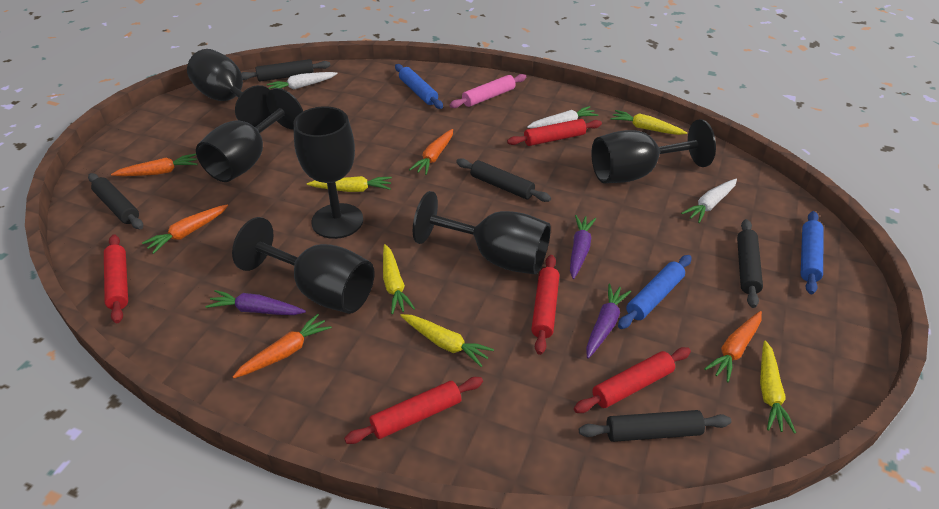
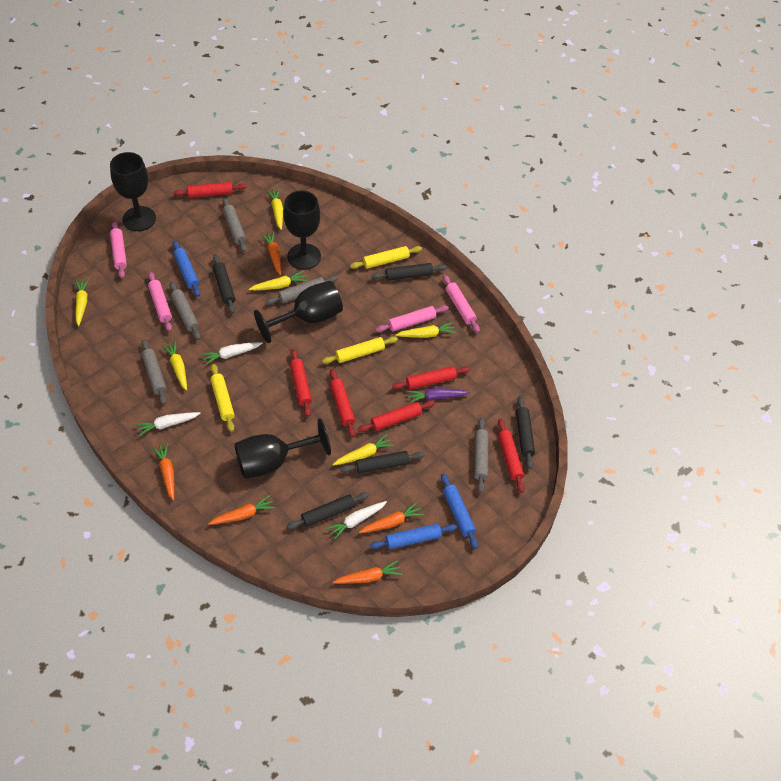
black goblet: 6 -> 4
grey rolling pin: 0 -> 5
pink rolling pin: 1 -> 4
purple carrot: 3 -> 1
red rolling pin: 5 -> 6
yellow carrot: 5 -> 6
yellow rolling pin: 0 -> 3

